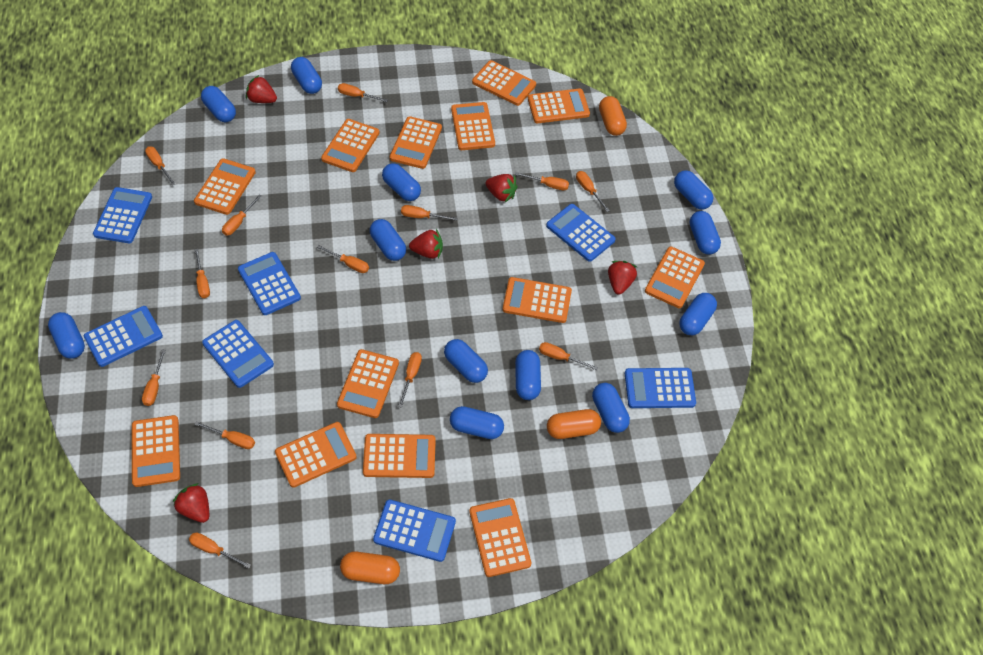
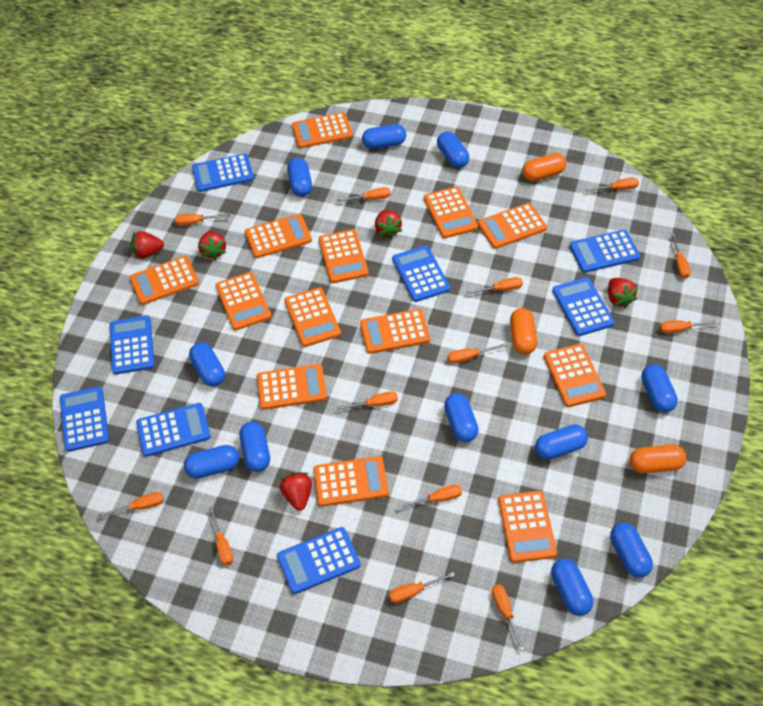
blue calculator: 7 -> 8
blue capsule: 12 -> 11

